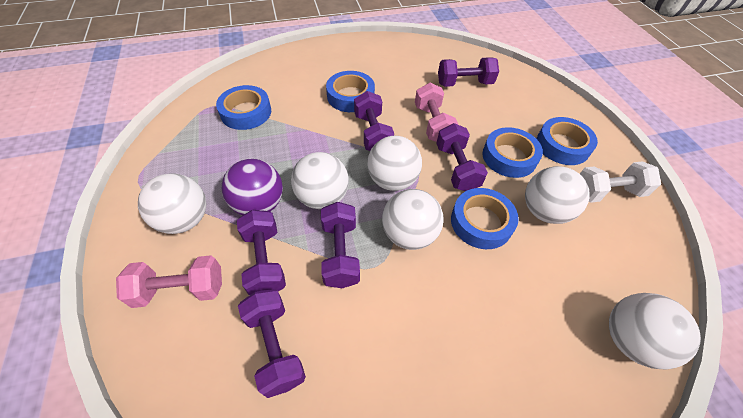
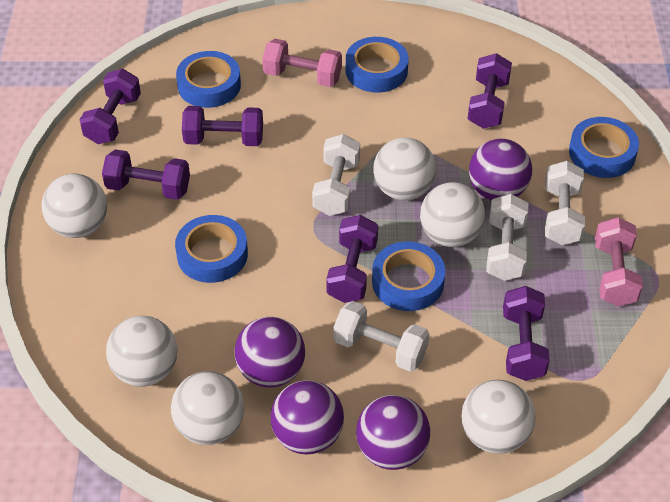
purple ball: 1 -> 4
white dumbbell: 1 -> 4

